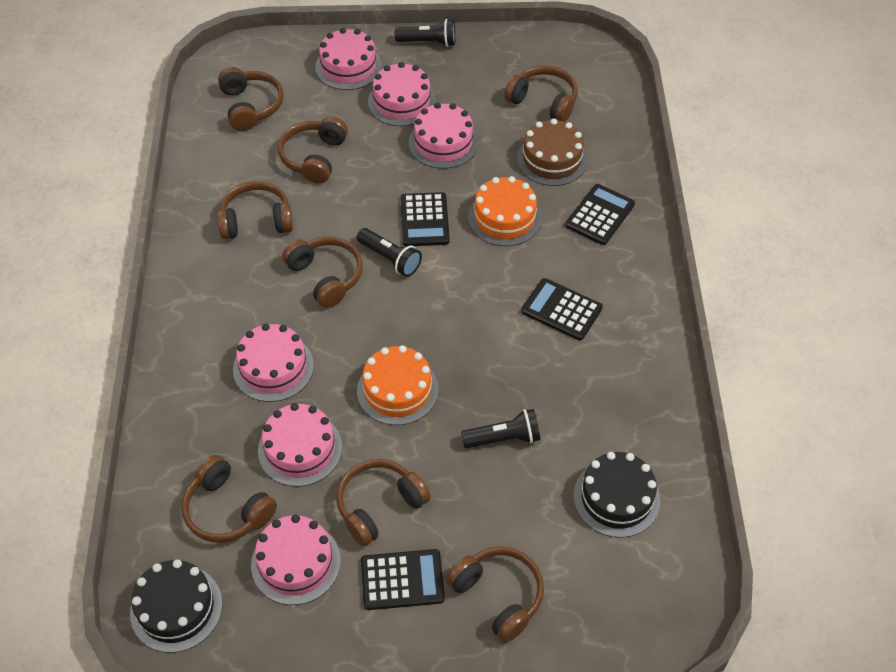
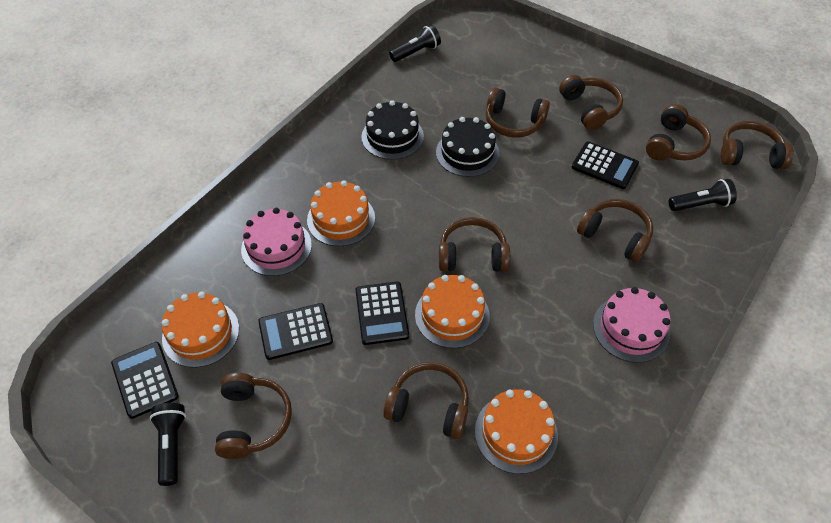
brown cake: 1 -> 0
orange cake: 2 -> 4
pink cake: 6 -> 2

